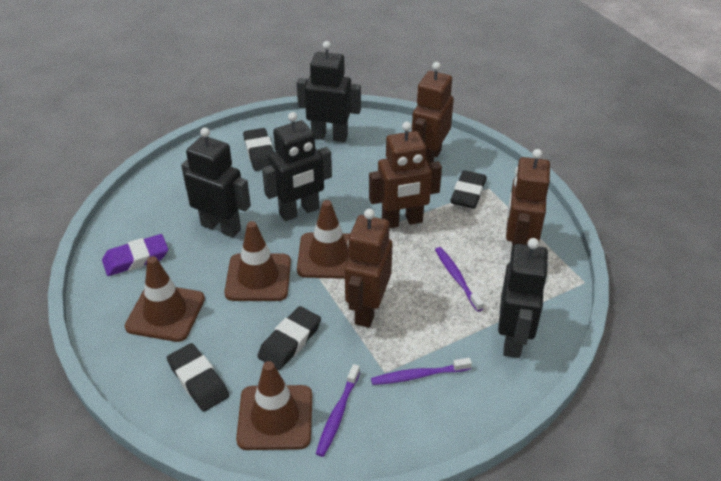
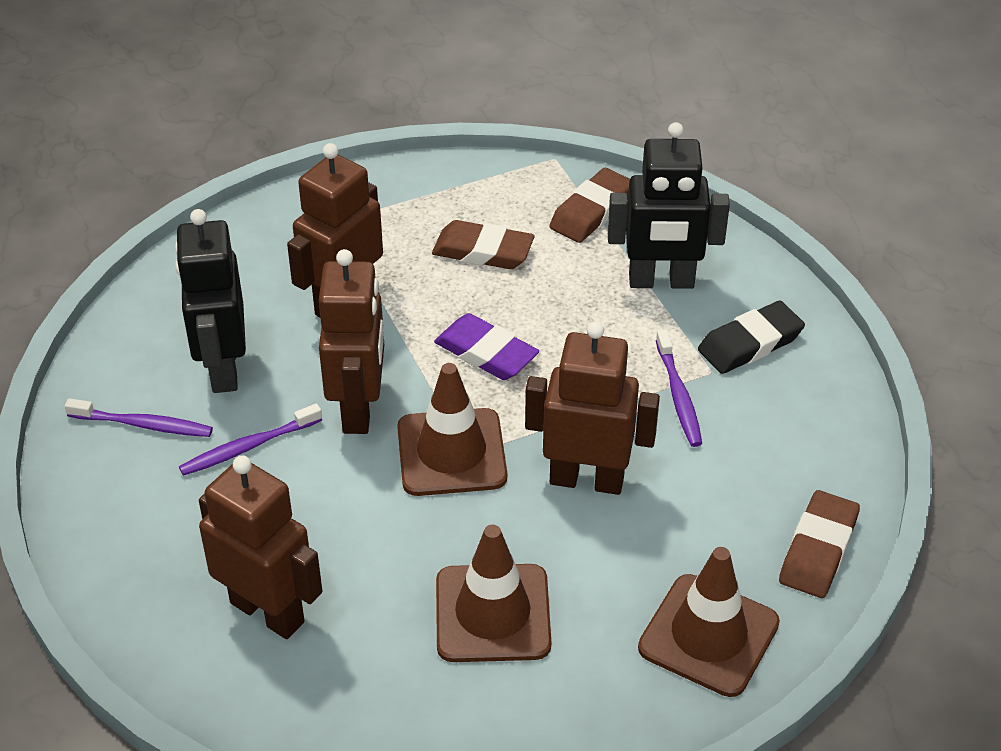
black eraser: 4 -> 1
black robot: 4 -> 2
brown eraser: 0 -> 3
brown traffic cone: 4 -> 3

